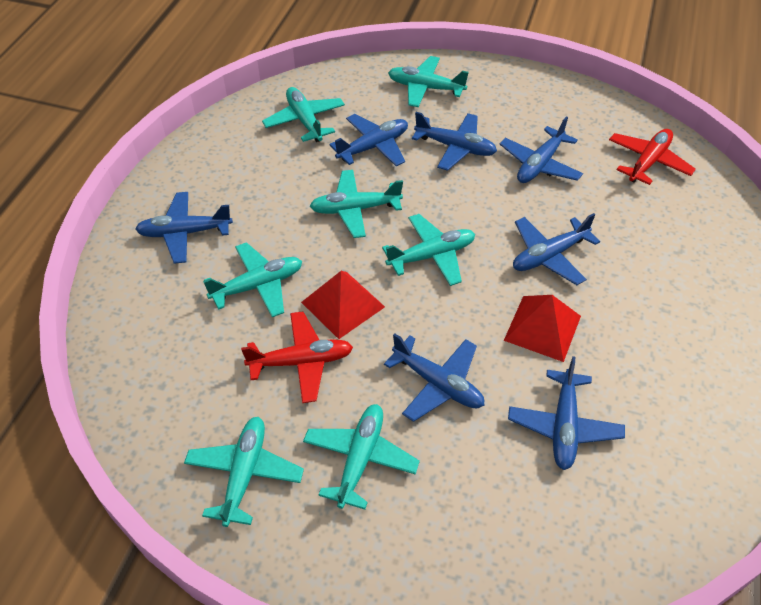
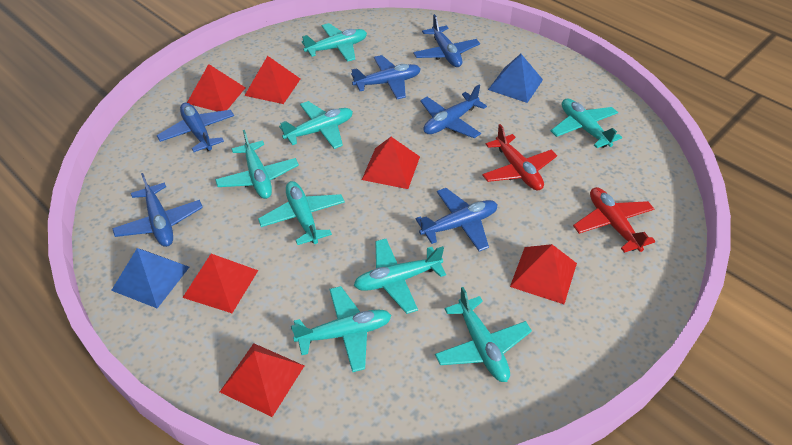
blue plane: 7 -> 6
blue pyramid: 0 -> 2
red pyramid: 2 -> 6
turquoise plane: 7 -> 8

